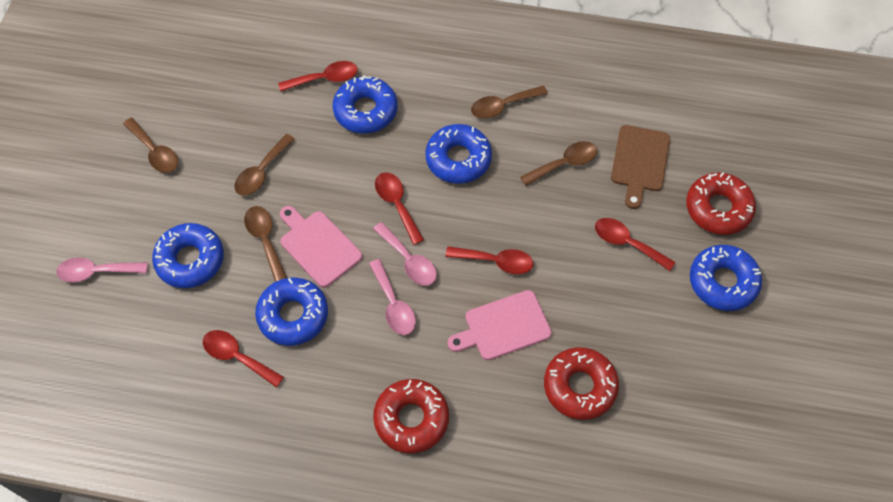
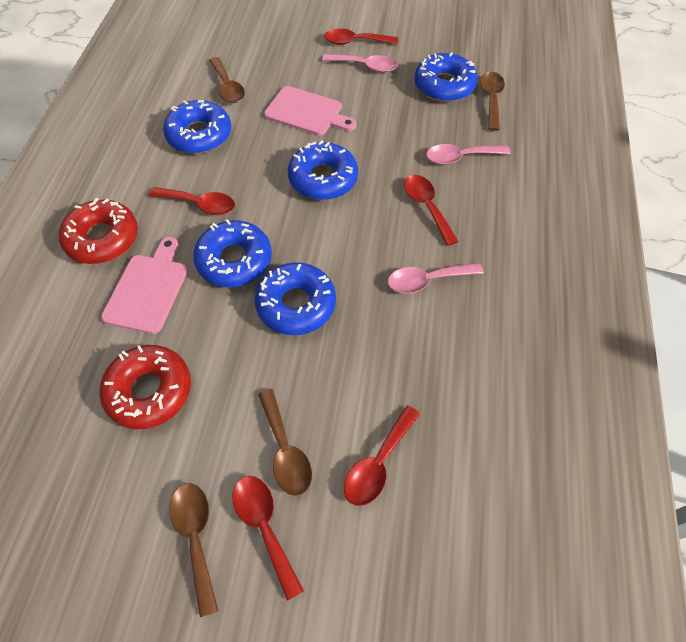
brown cutting board: 1 -> 0
brown spoon: 5 -> 4
red donut: 3 -> 2

